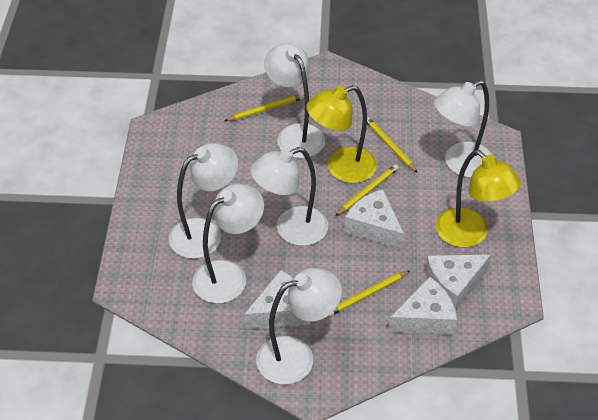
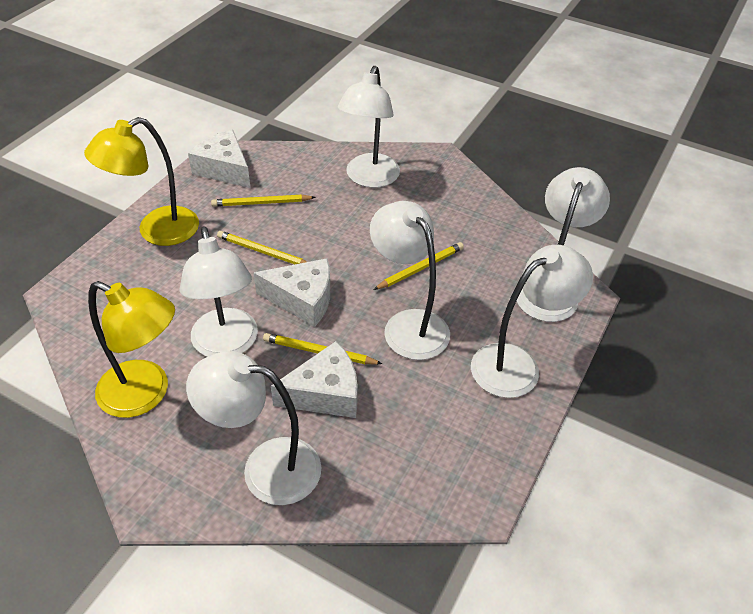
white cheese: 4 -> 3

